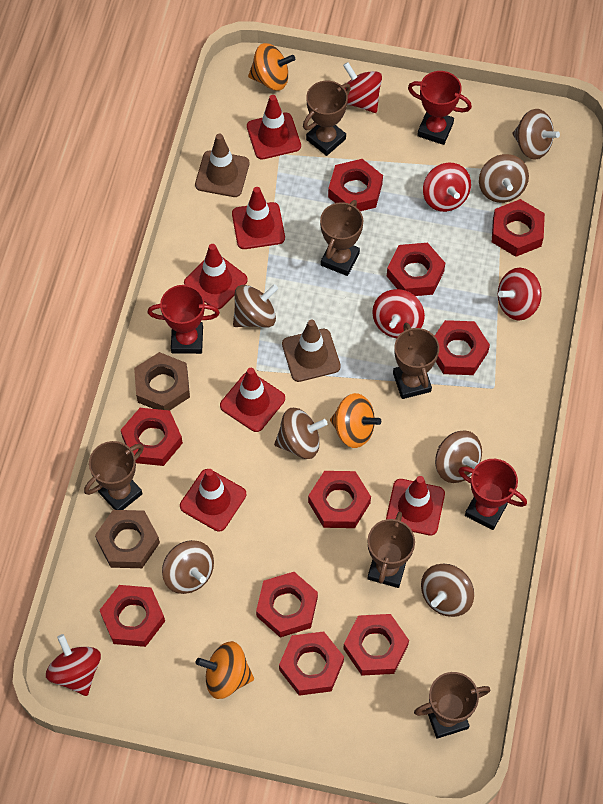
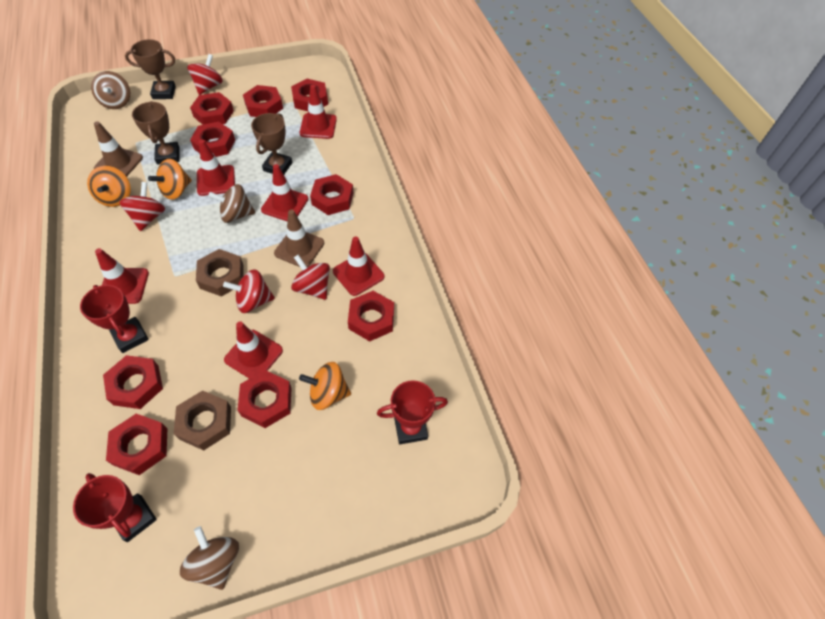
brown spinning top: 7 -> 3
brown trophy: 6 -> 3
red nut: 10 -> 9
red spinning top: 5 -> 4

